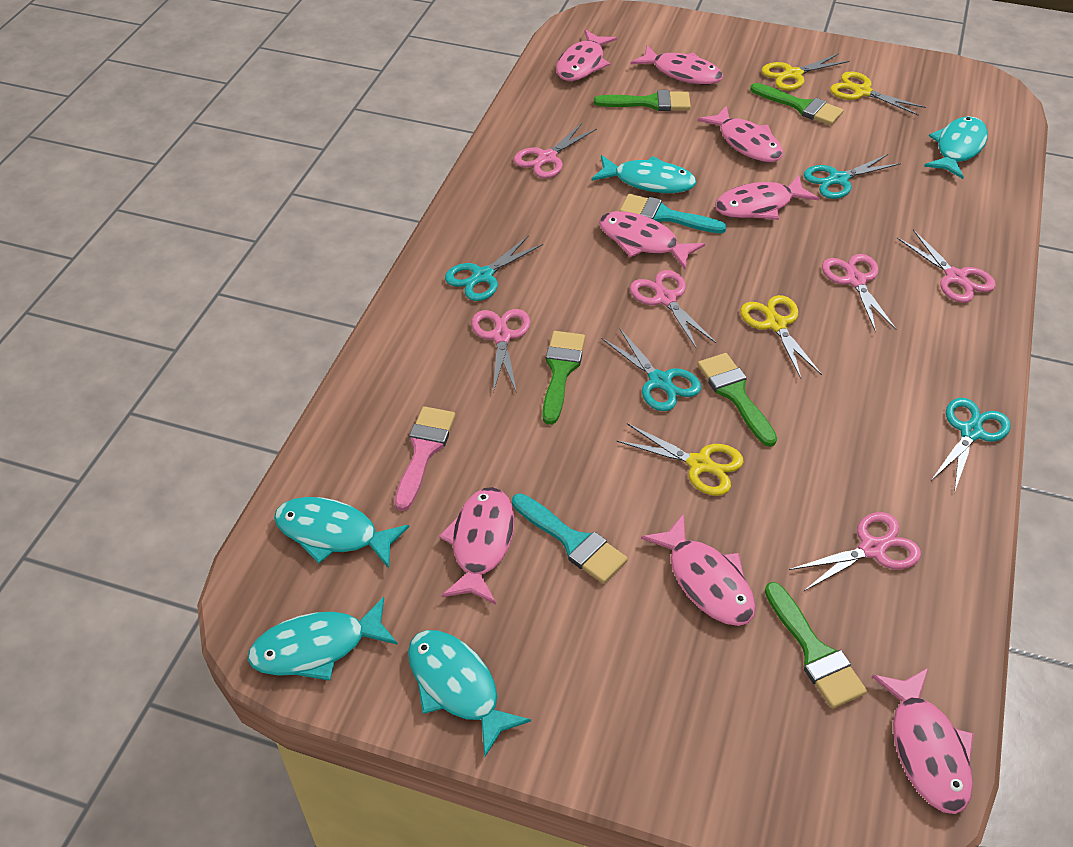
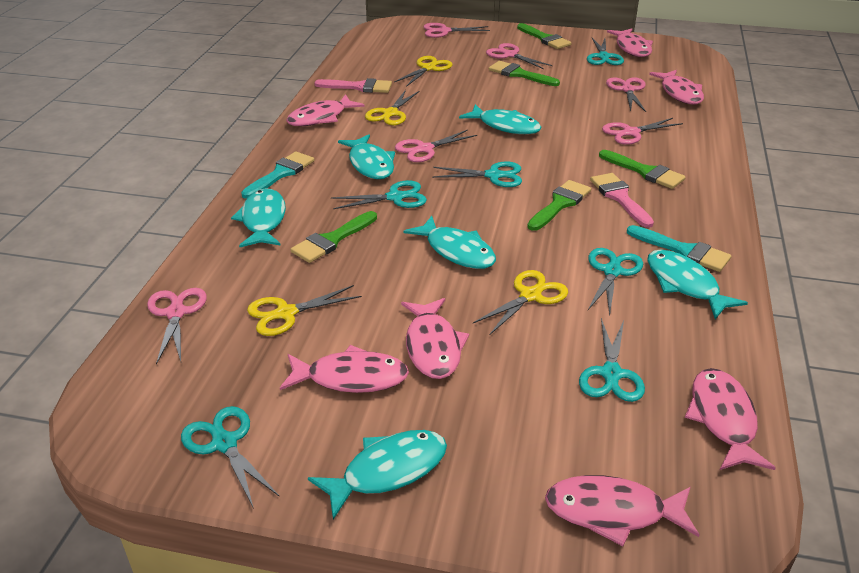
pink brush: 1 -> 2
pink fish: 8 -> 7
turquoise fish: 5 -> 6
turquoise scissors: 4 -> 6

